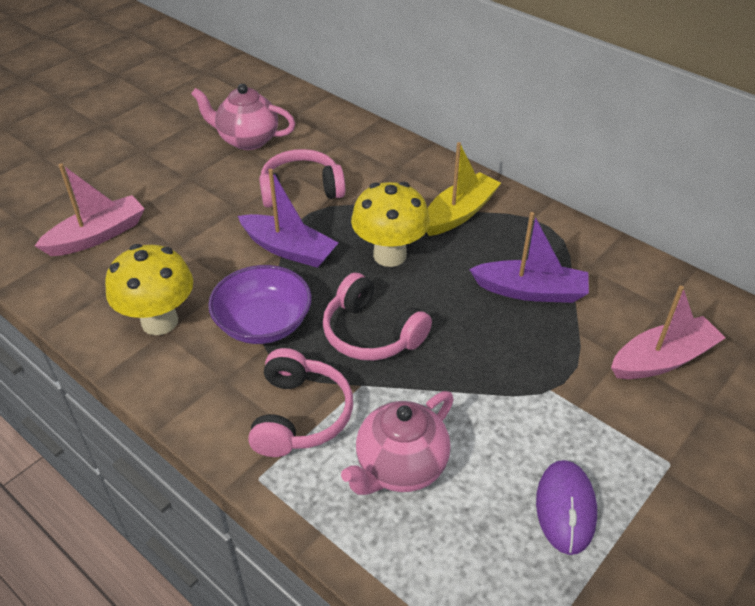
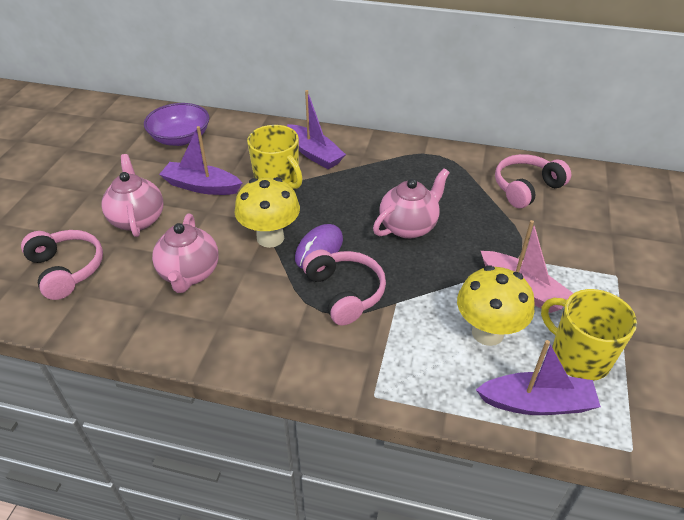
pink boat: 2 -> 1
pink teapot: 2 -> 3
purple boat: 2 -> 3
yellow boat: 1 -> 0
yellow mug: 0 -> 2

